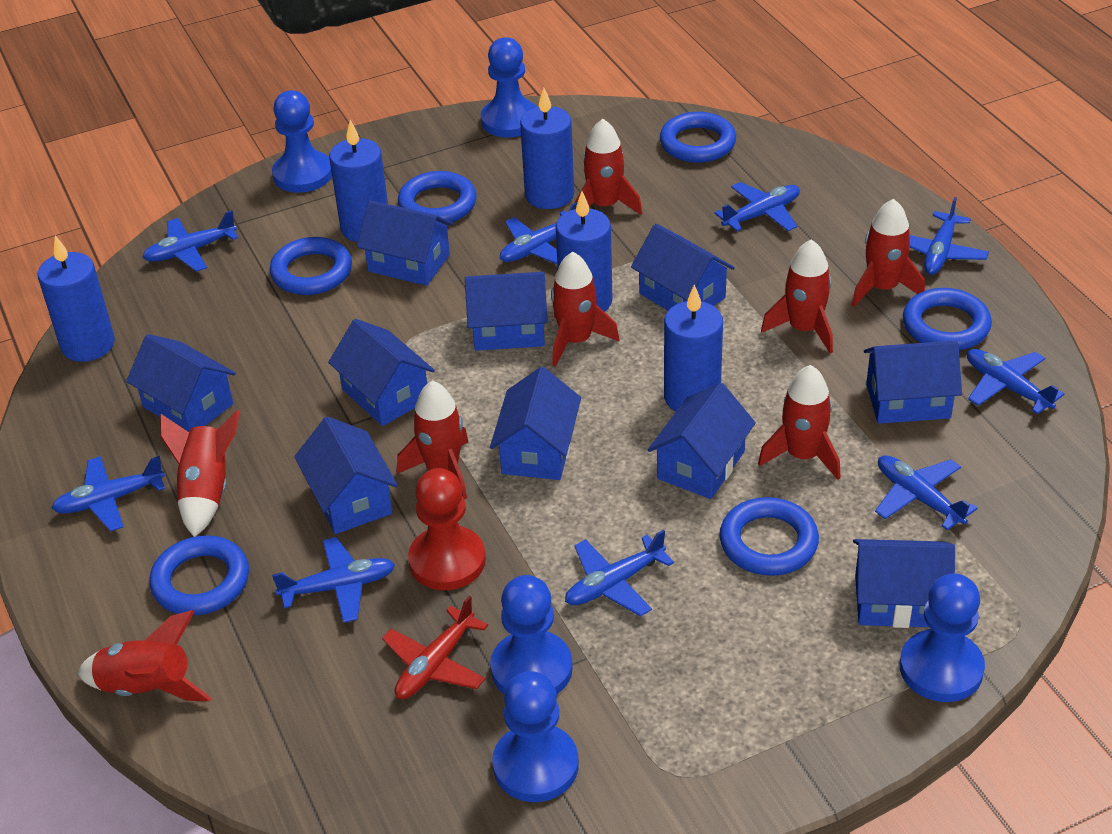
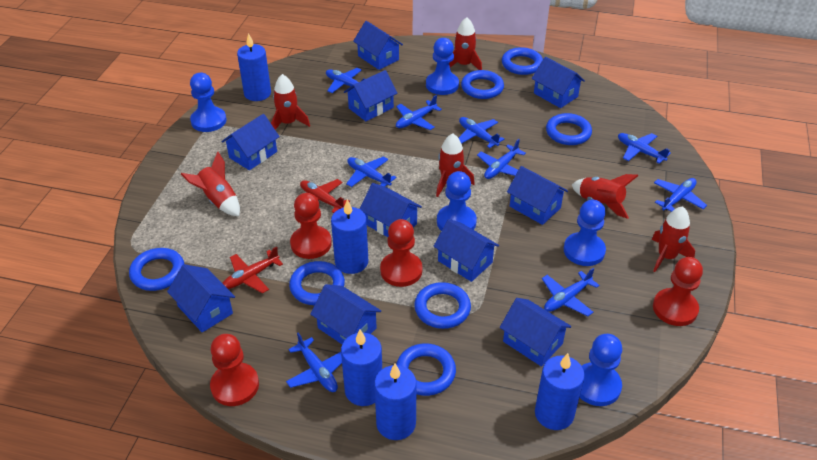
blue ring: 6 -> 7
red pawn: 1 -> 4
red plane: 1 -> 2
red rocket: 8 -> 6

